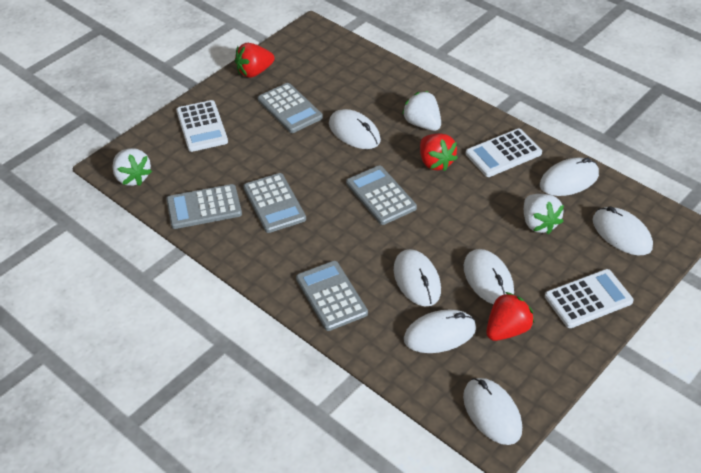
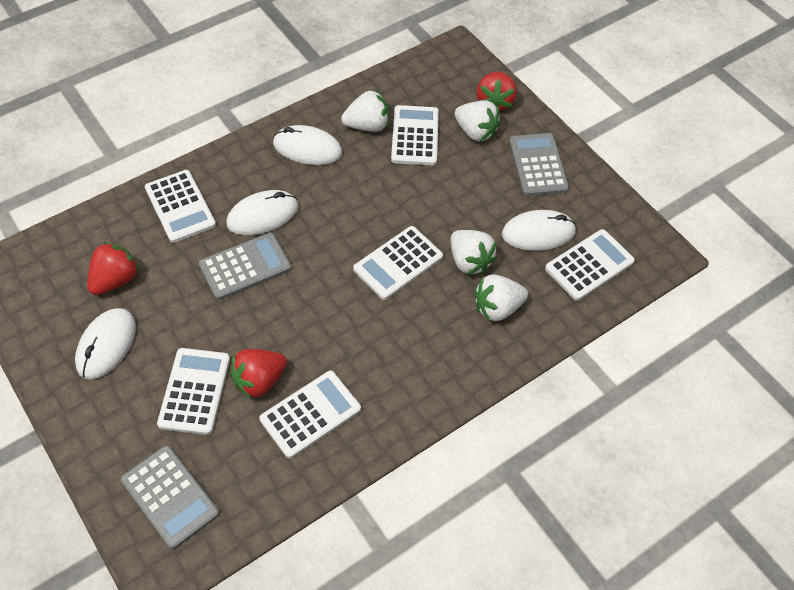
grey calculator: 5 -> 3
white calculator: 3 -> 6
white mouse: 7 -> 4
white strawberry: 3 -> 4

